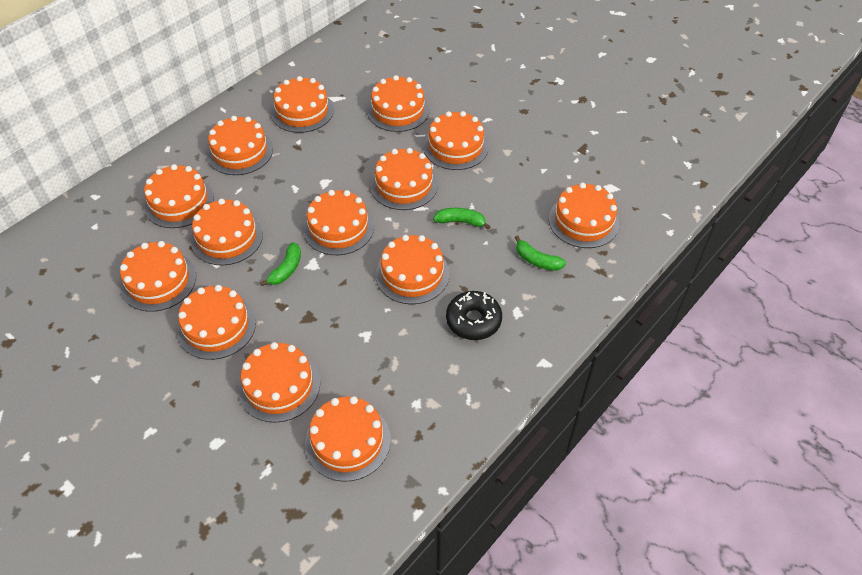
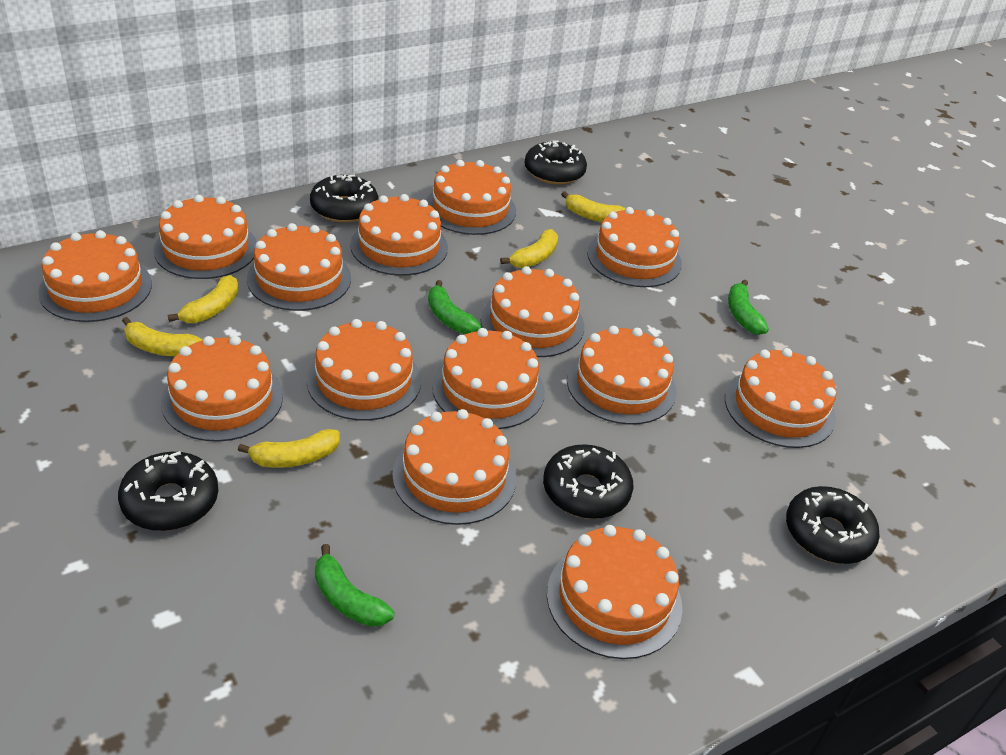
black donut: 1 -> 5
yellow banana: 0 -> 5

